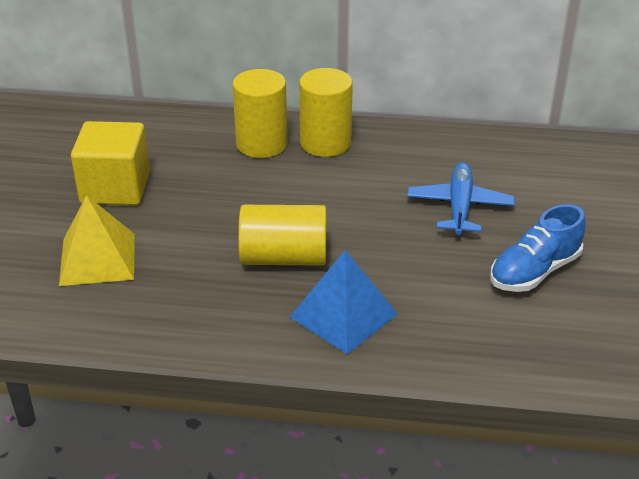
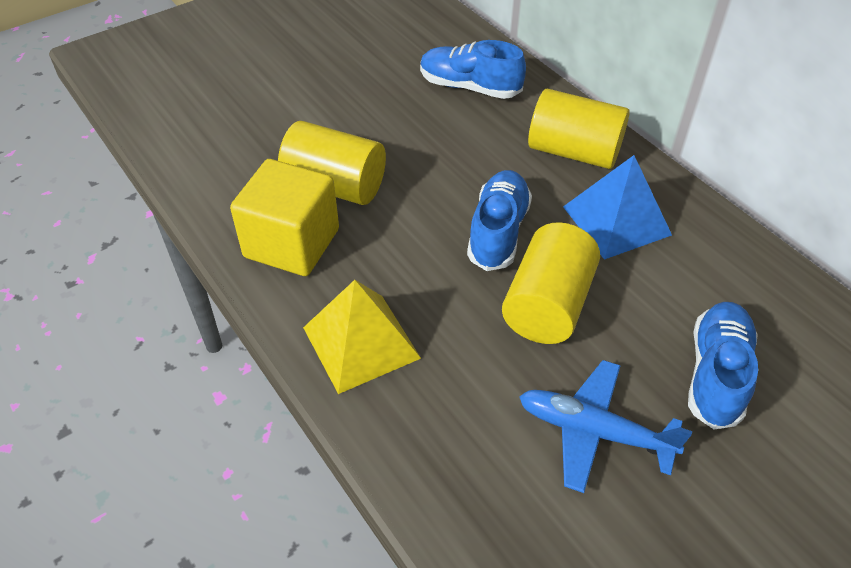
blue shoe: 1 -> 3

